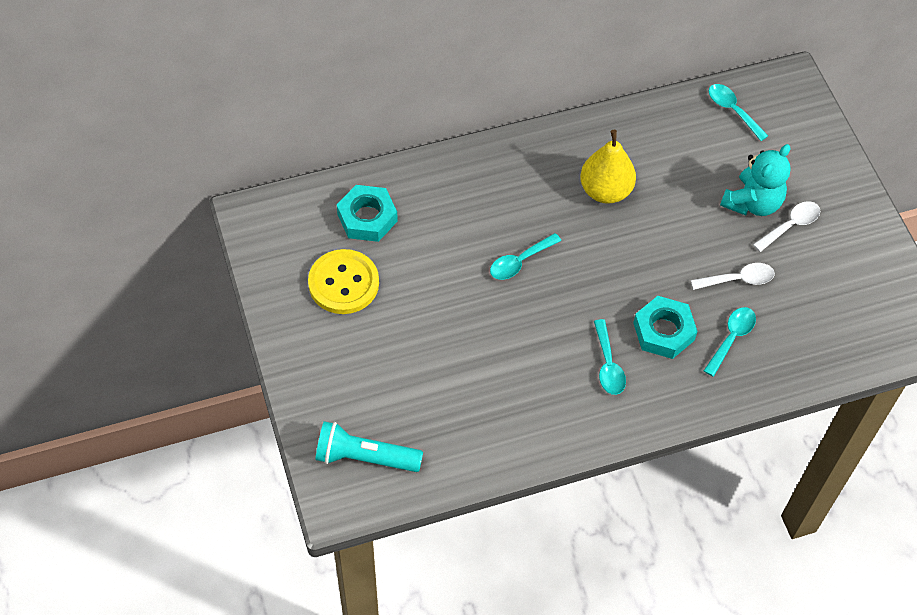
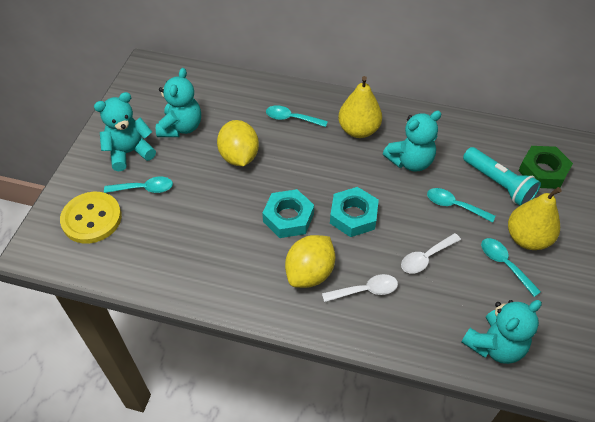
green nut: 0 -> 1
turquoise teddy bear: 1 -> 4
yellow lemon: 0 -> 2
yellow pear: 1 -> 2

